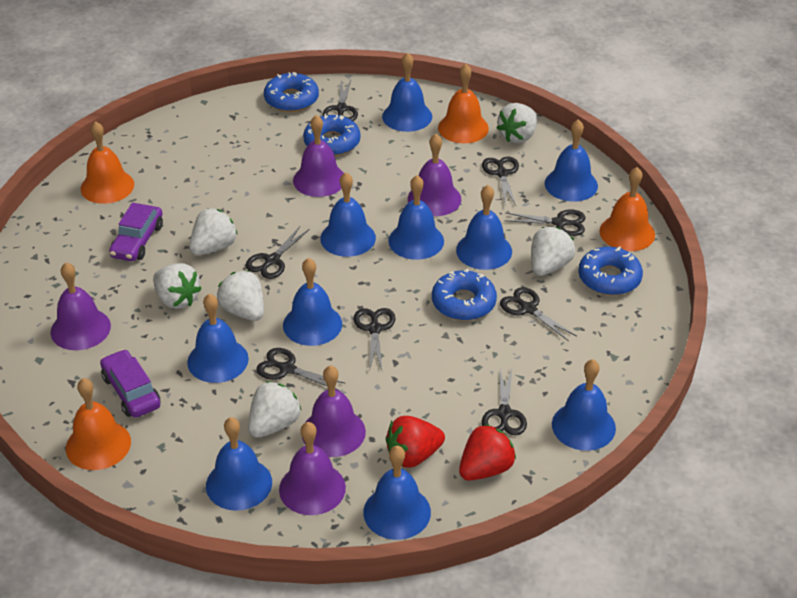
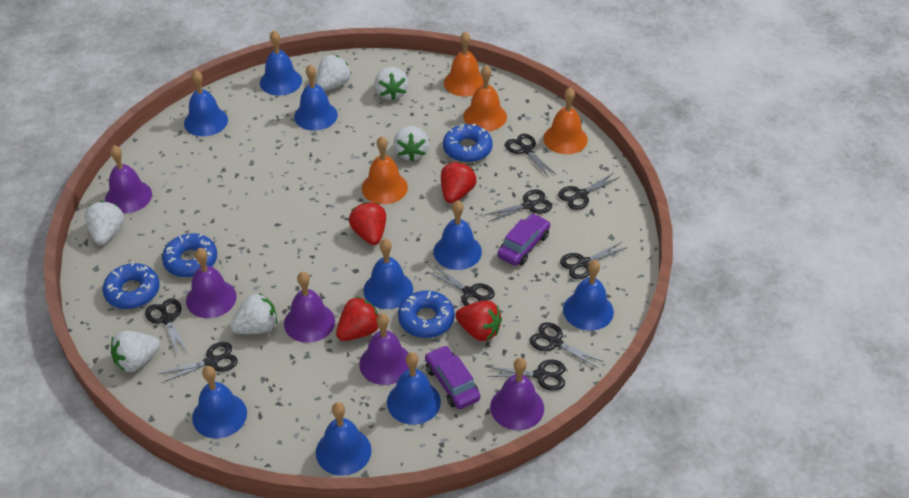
black scissors: 8 -> 9
blue bell: 10 -> 9
red strawberry: 2 -> 4

